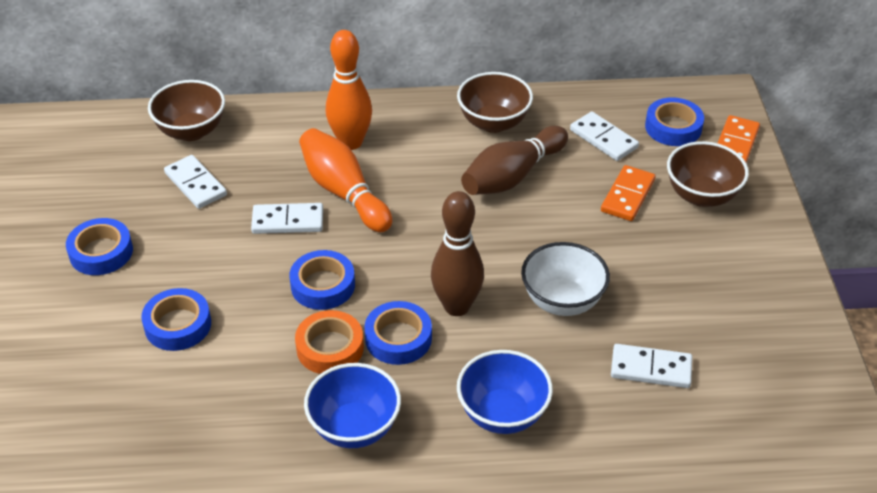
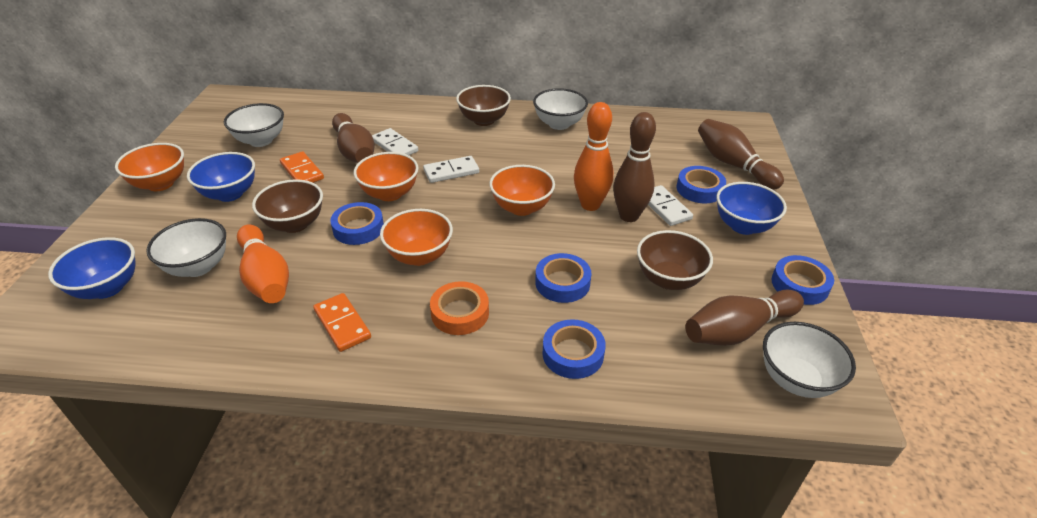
blue bowl: 2 -> 3
brown bowling pin: 2 -> 4
orange bowl: 0 -> 4
white bowl: 1 -> 4
white domino: 4 -> 3

